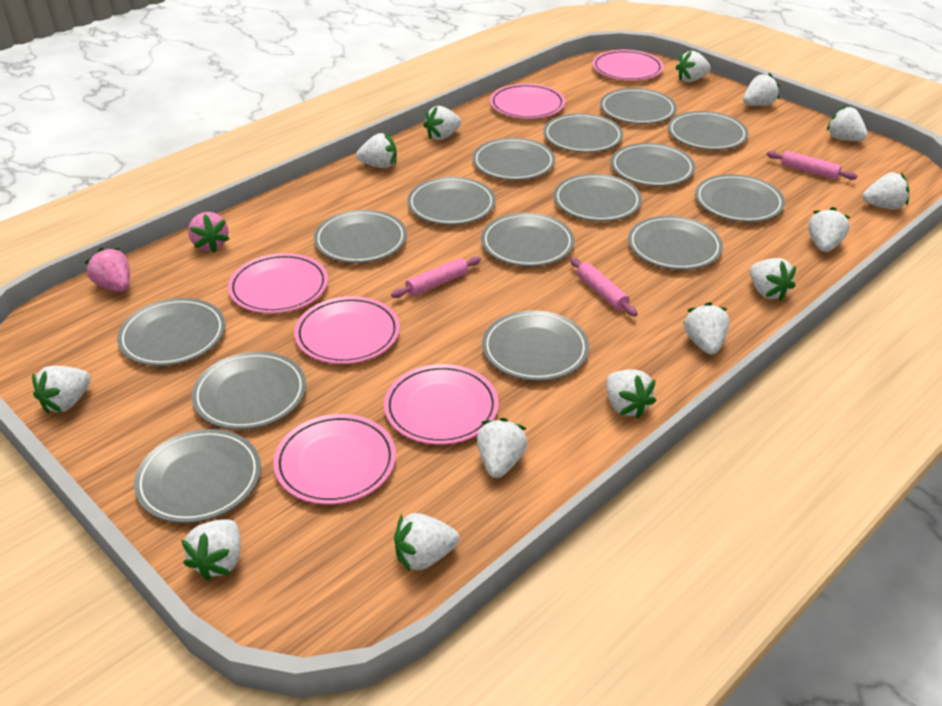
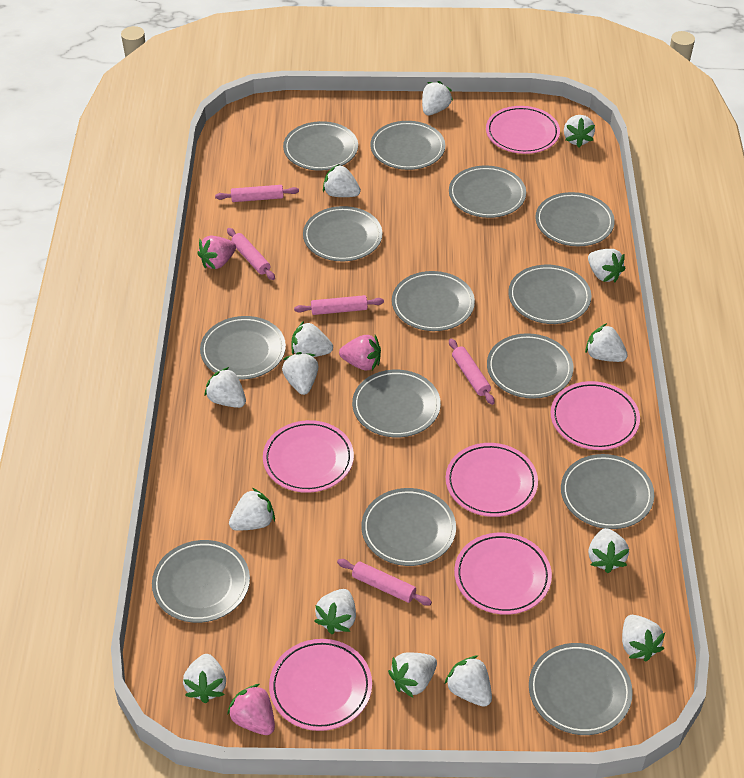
grey plate: 15 -> 14
pink rolling pin: 3 -> 5
pink strawberry: 2 -> 3
white strawberry: 14 -> 15

